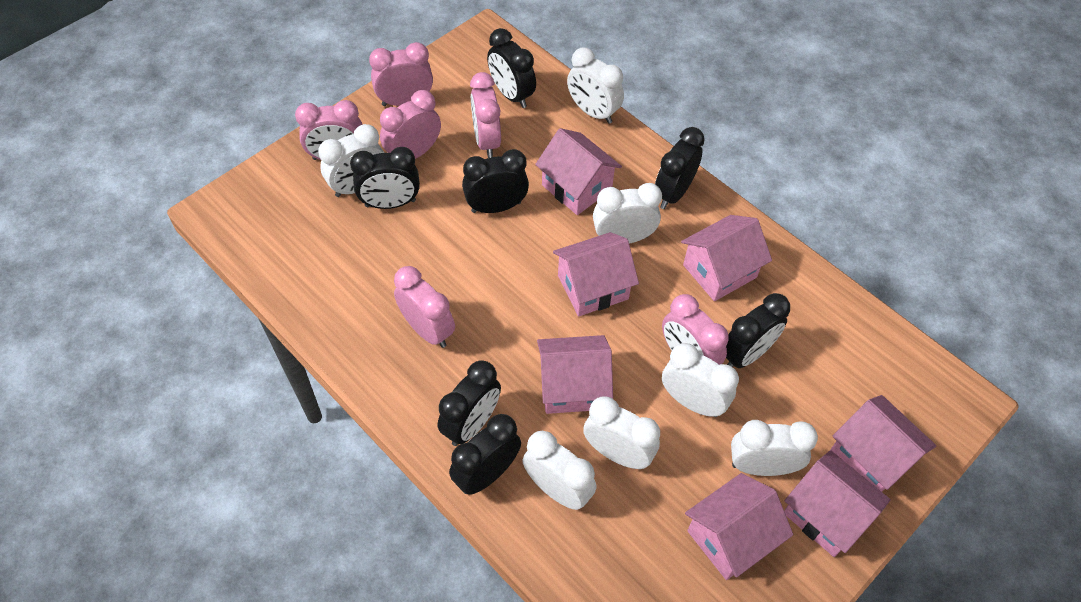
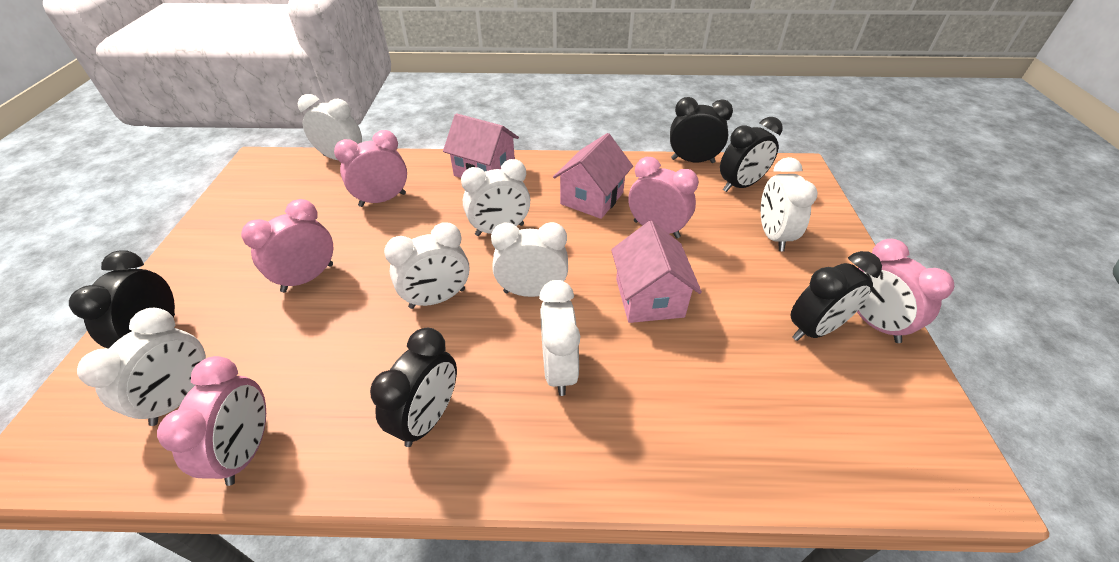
black clock: 7 -> 5
pink clock: 6 -> 5
pink house: 7 -> 3

